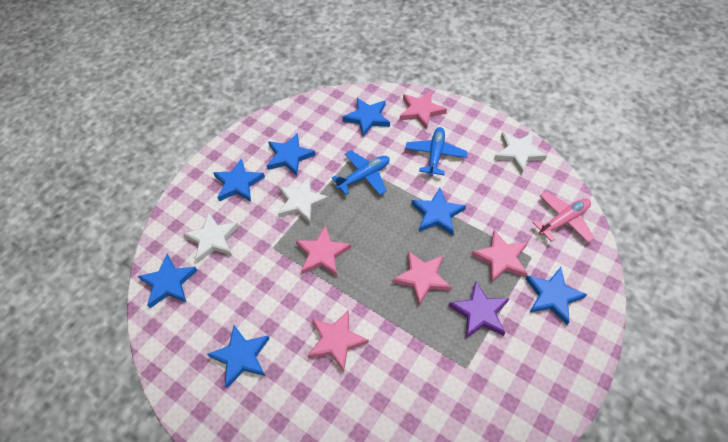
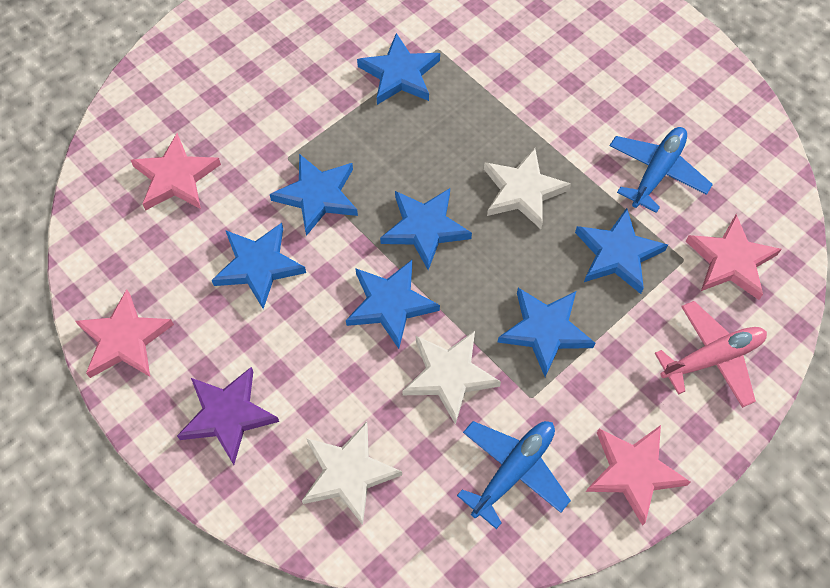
pink star: 5 -> 4

